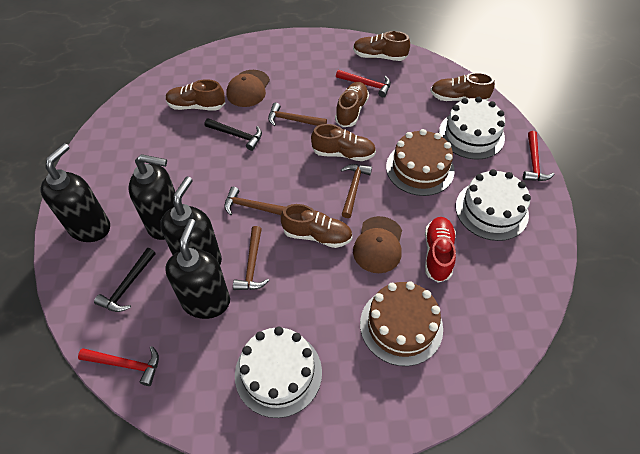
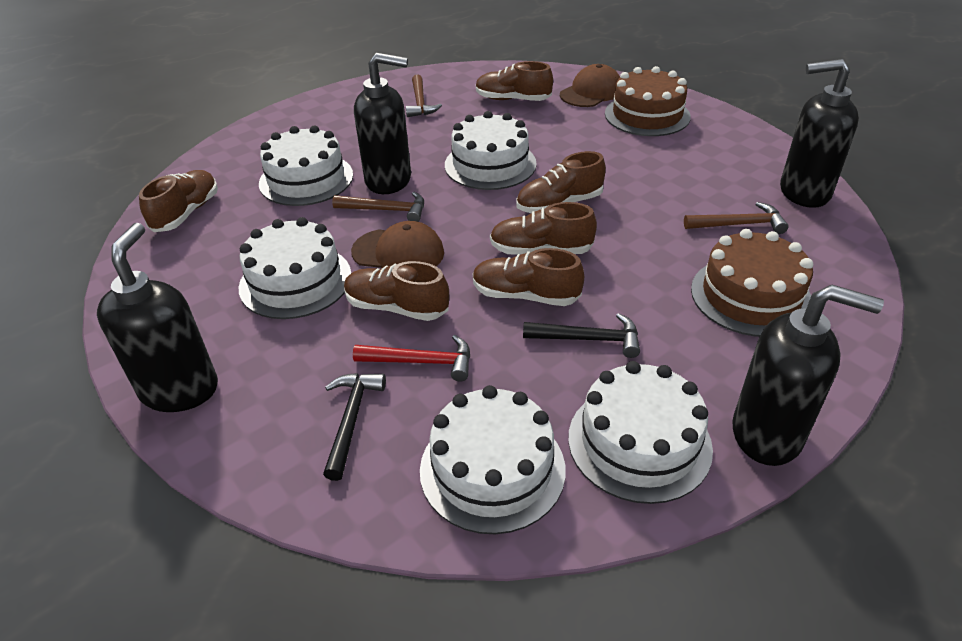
brown hammer: 4 -> 3
red hammer: 3 -> 1
red shoe: 1 -> 0
white cake: 3 -> 5

